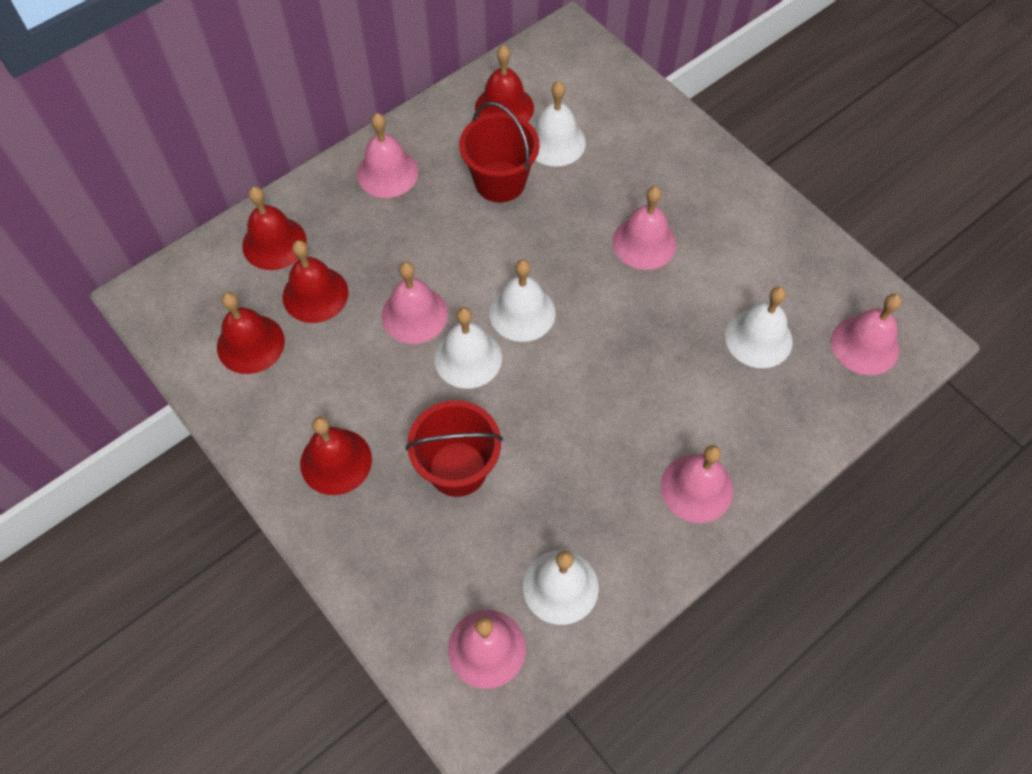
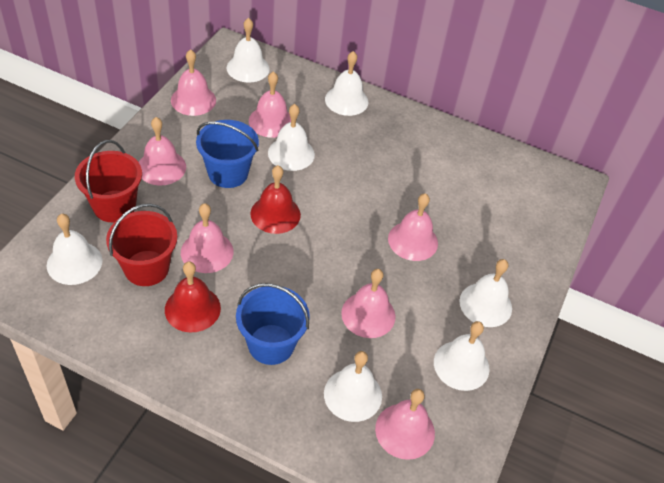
blue bucket: 0 -> 2
pink bell: 6 -> 7
red bell: 5 -> 2
white bell: 5 -> 7

